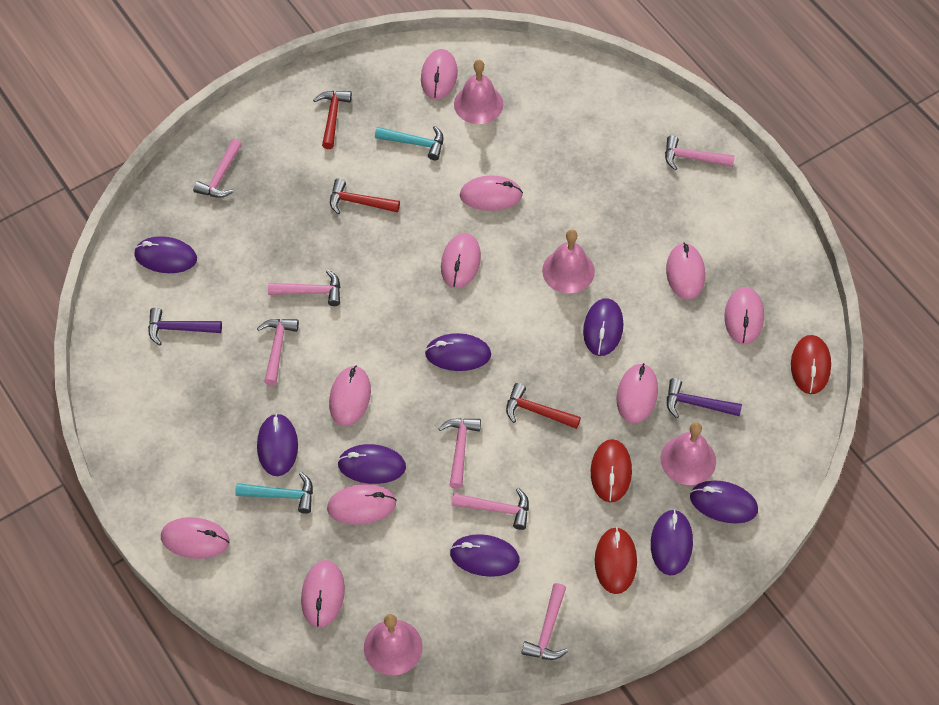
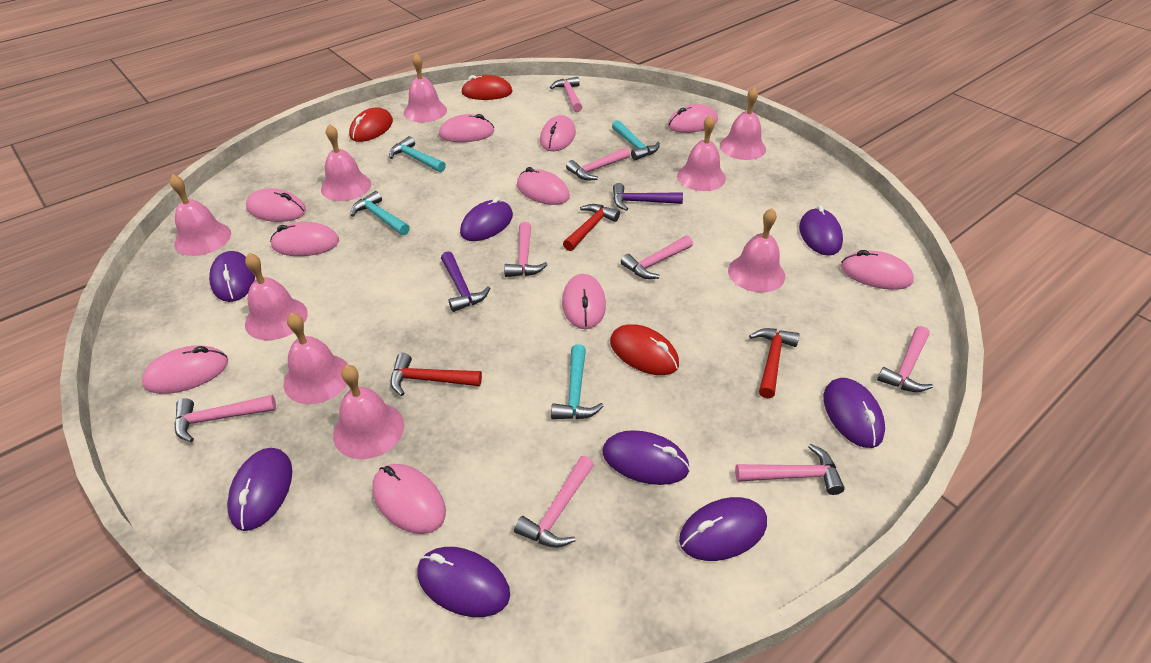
pink bell: 4 -> 9
pink hammer: 7 -> 8
turquoise hammer: 2 -> 4

